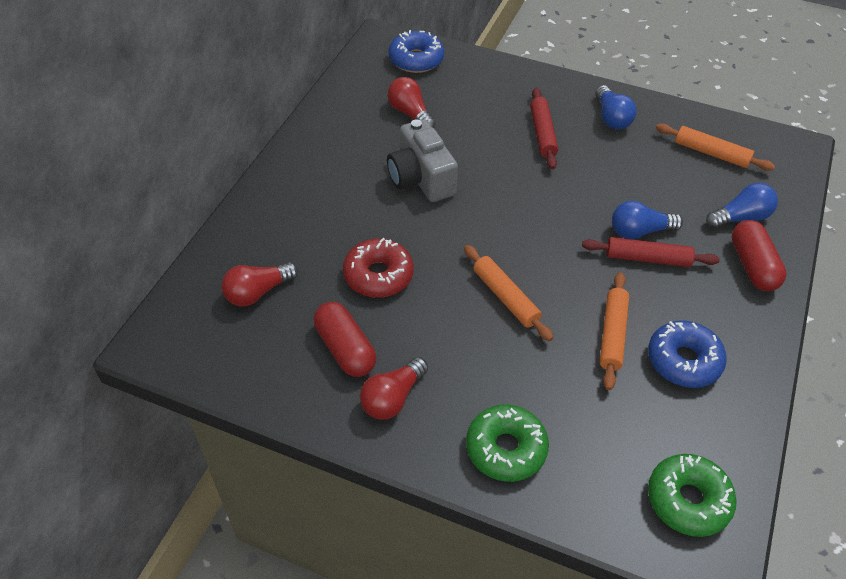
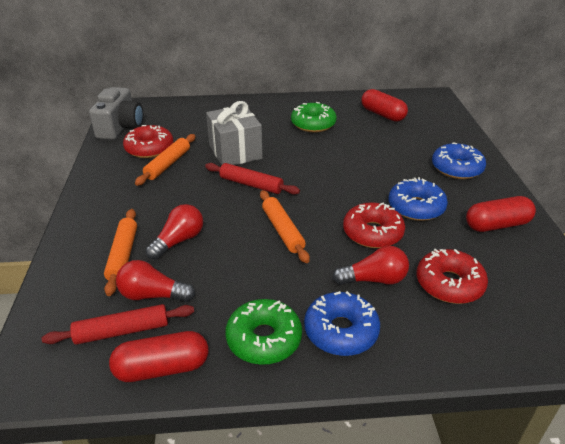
blue donut: 2 -> 3
blue light bulb: 3 -> 0
grey gift: 0 -> 1
red capsule: 2 -> 3
red donut: 1 -> 3

